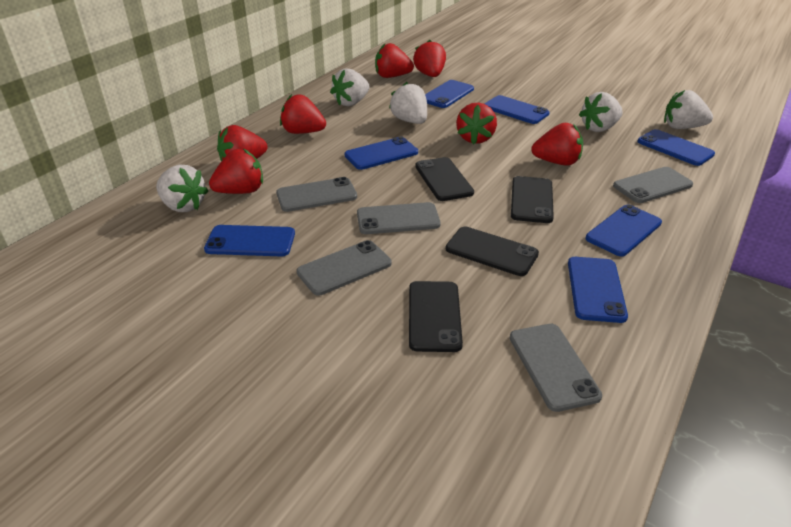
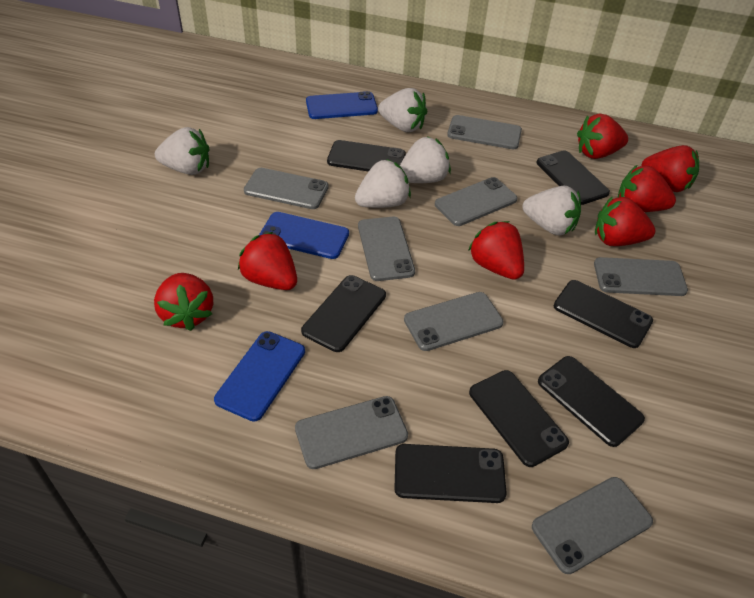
black phone: 4 -> 7
blue phone: 7 -> 3
grey phone: 5 -> 8

